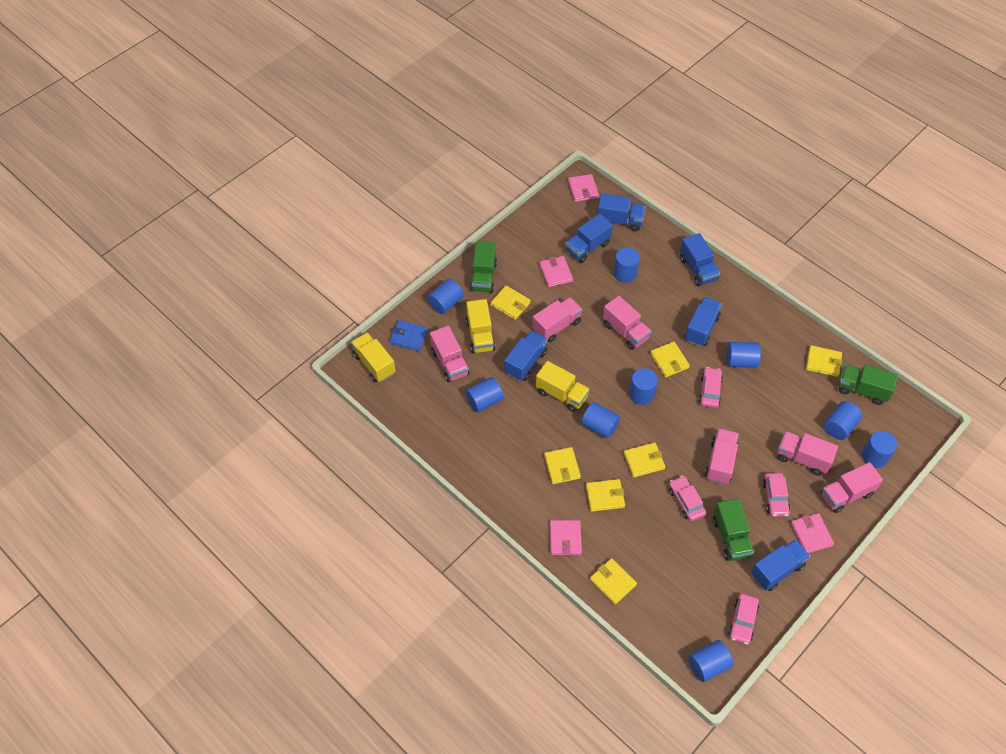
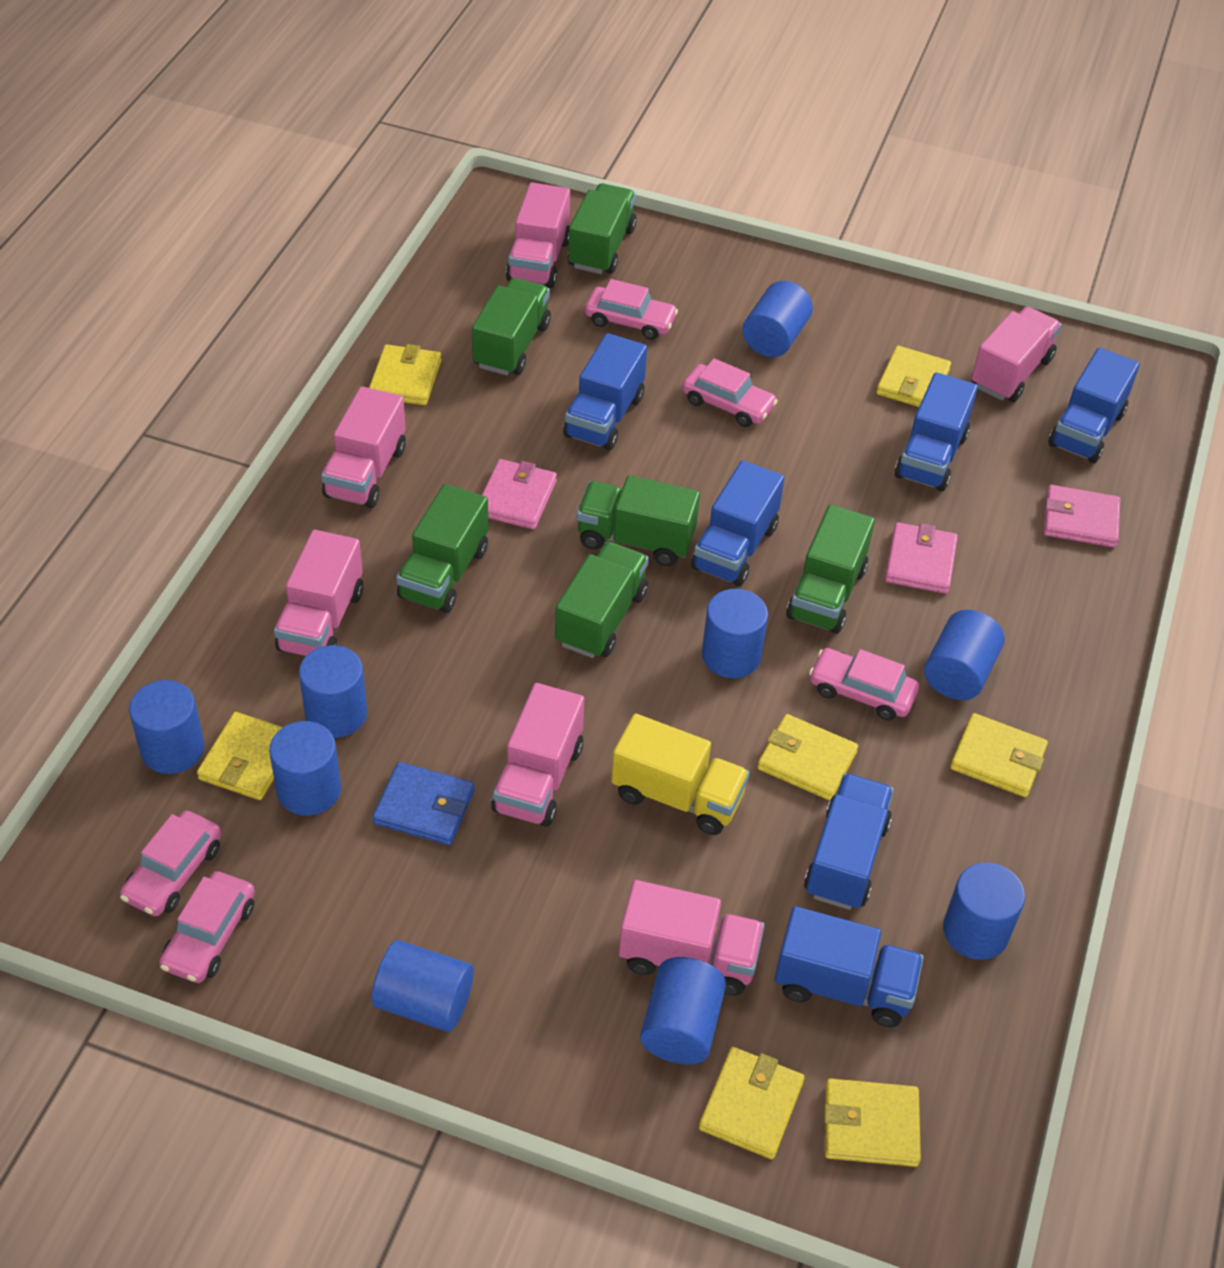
green truck: 3 -> 6
pink car: 4 -> 5
pink wallet: 4 -> 3
yellow truck: 3 -> 1

